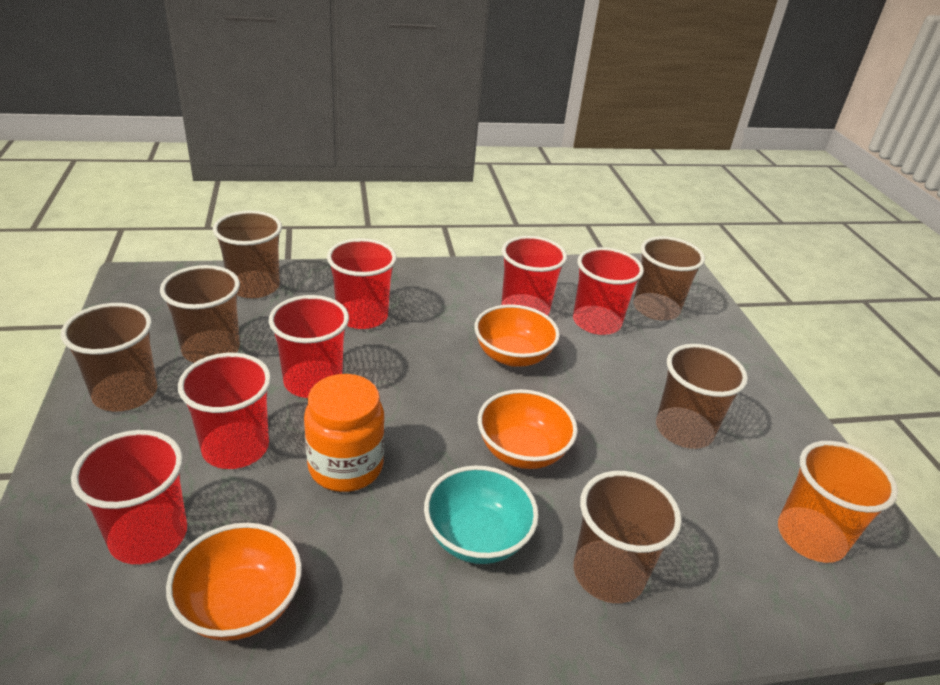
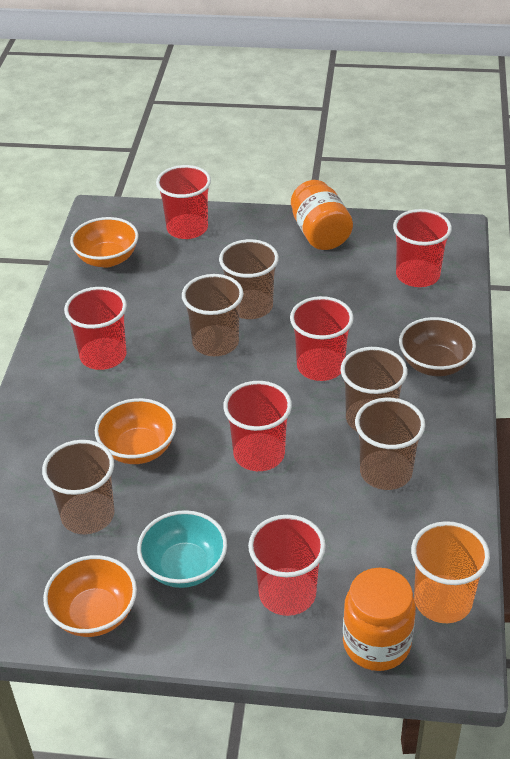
brown bowl: 0 -> 1
brown cup: 6 -> 5
orange jar: 1 -> 2

